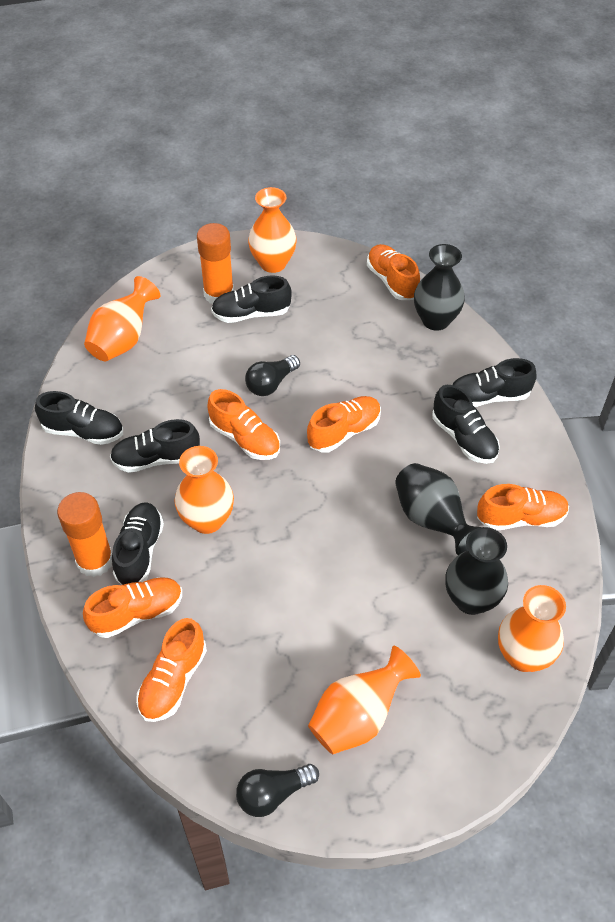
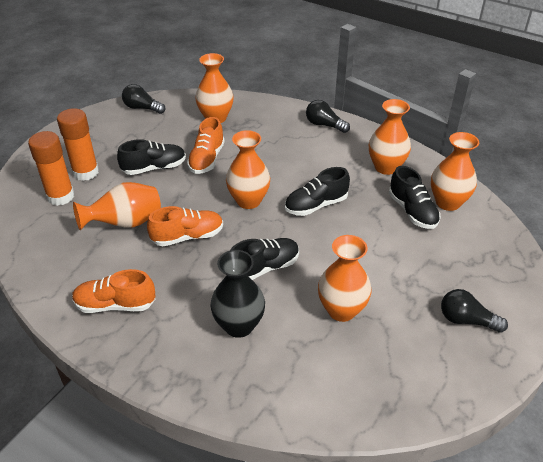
black light bulb: 2 -> 3
black shoe: 6 -> 4
black vase: 3 -> 1
orange shoe: 6 -> 3
orange vase: 5 -> 6

